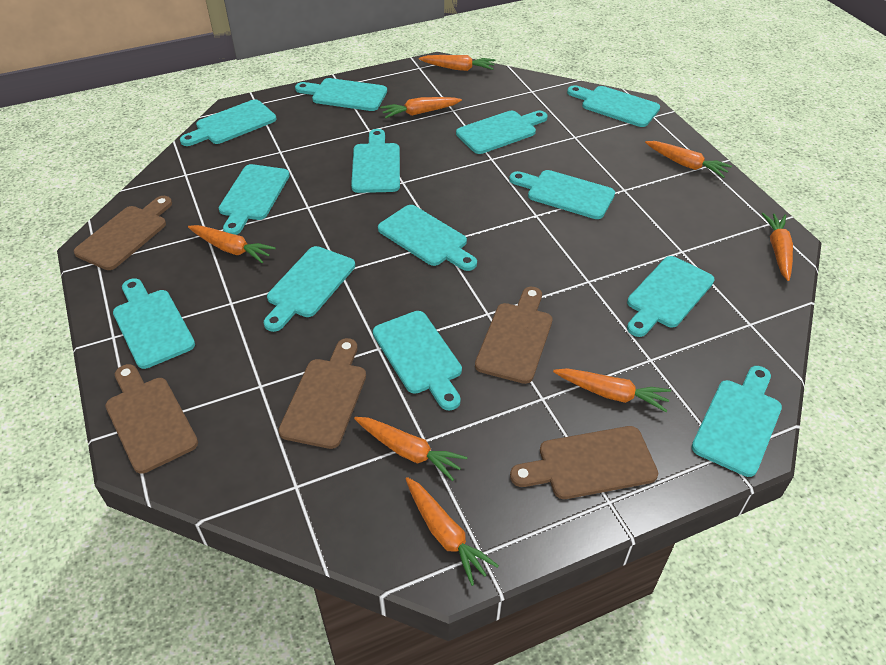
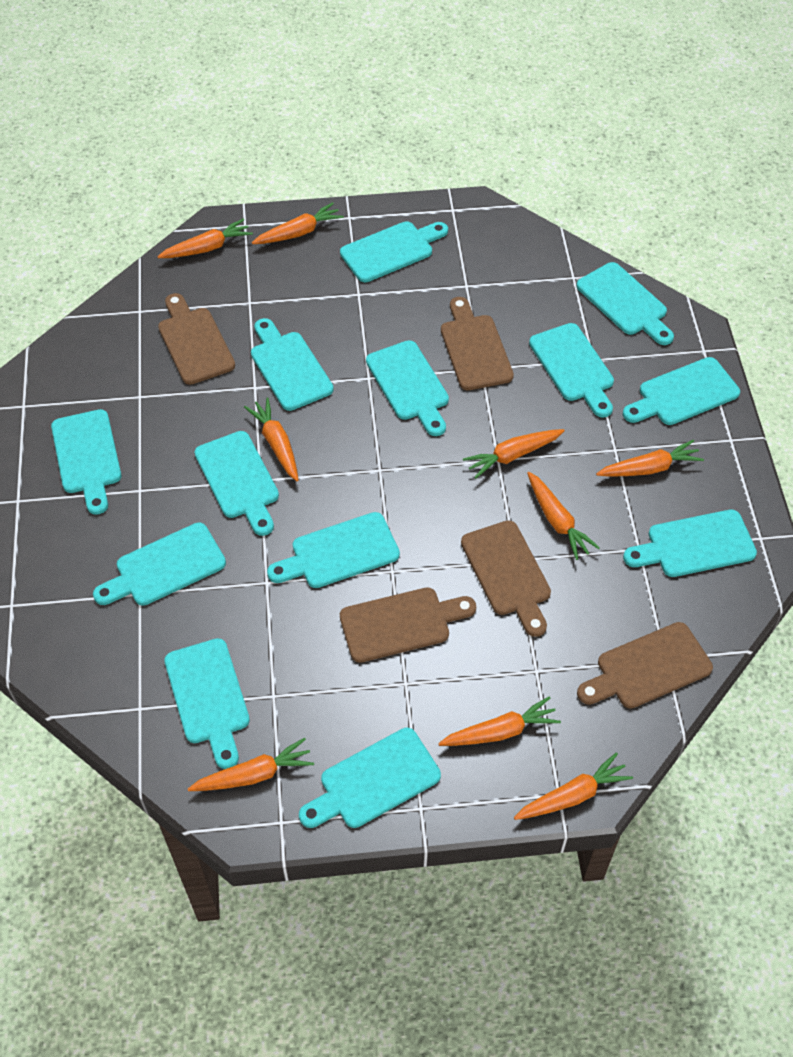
orange carrot: 8 -> 9

